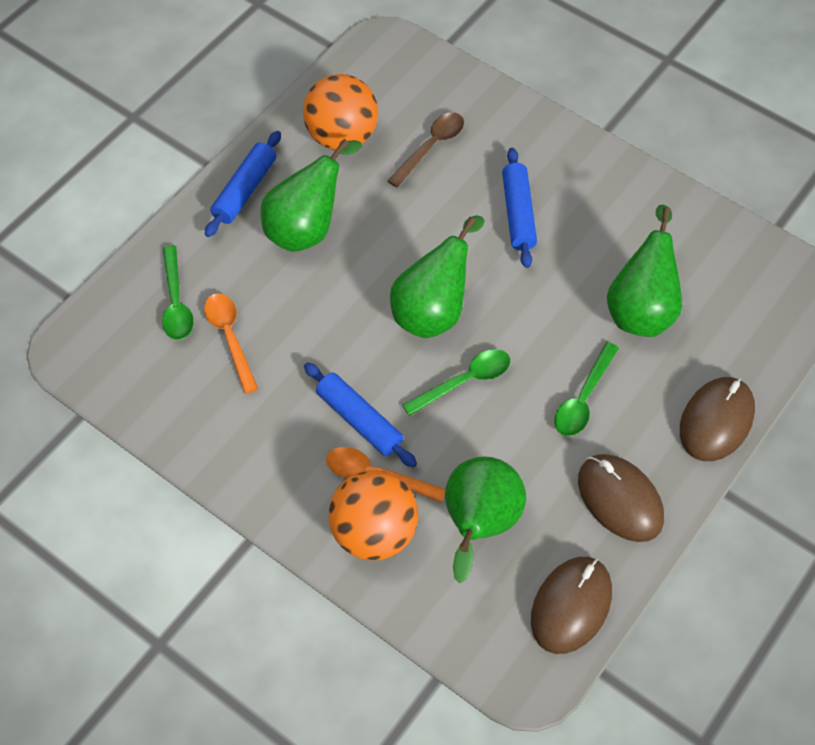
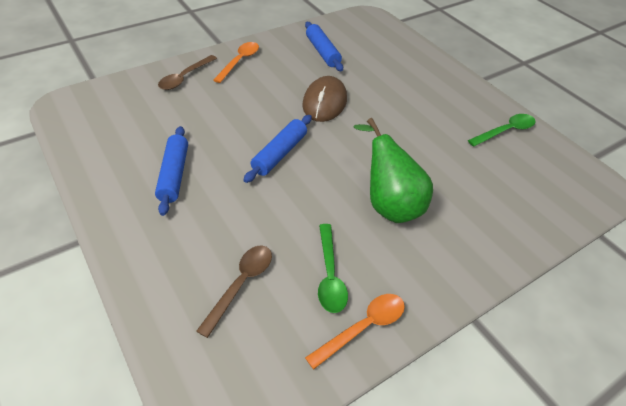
brown mouse: 3 -> 1
brown spoon: 1 -> 2
green pear: 4 -> 1
green spoon: 3 -> 2
orange ball: 2 -> 0

